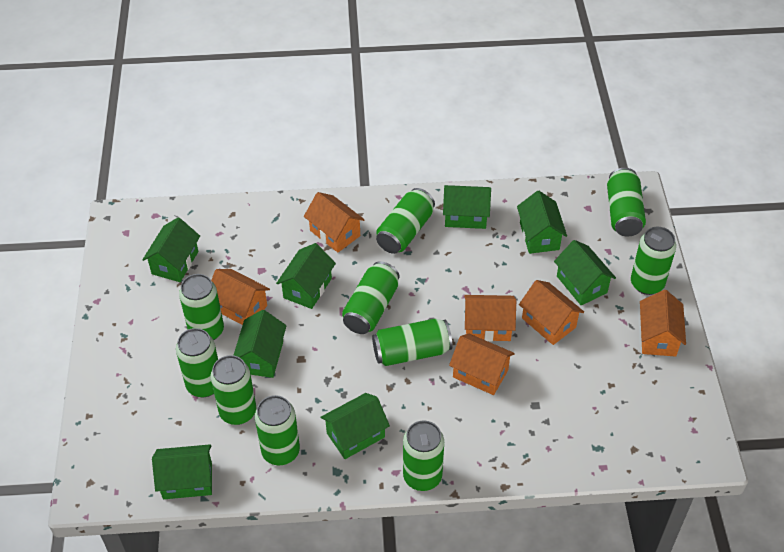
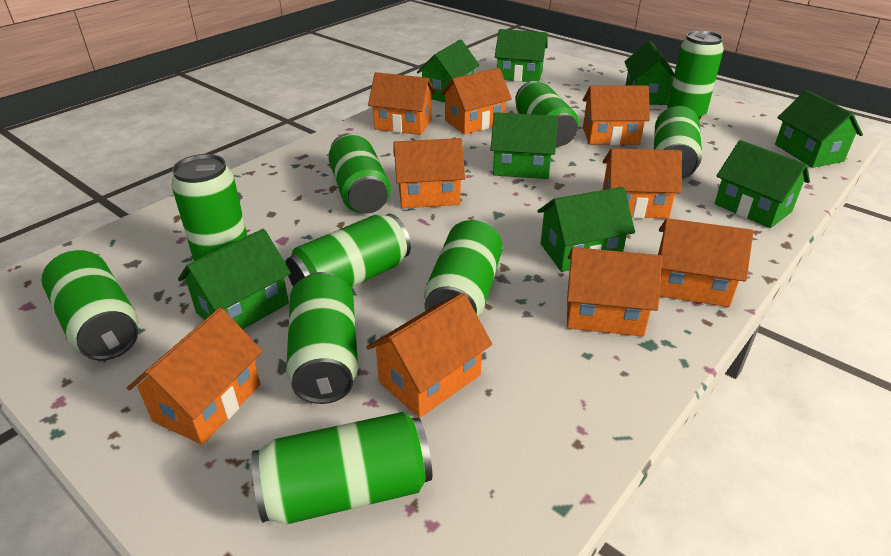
orange house: 6 -> 9

